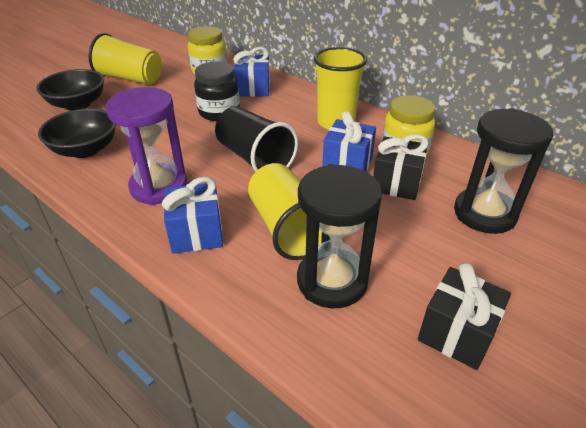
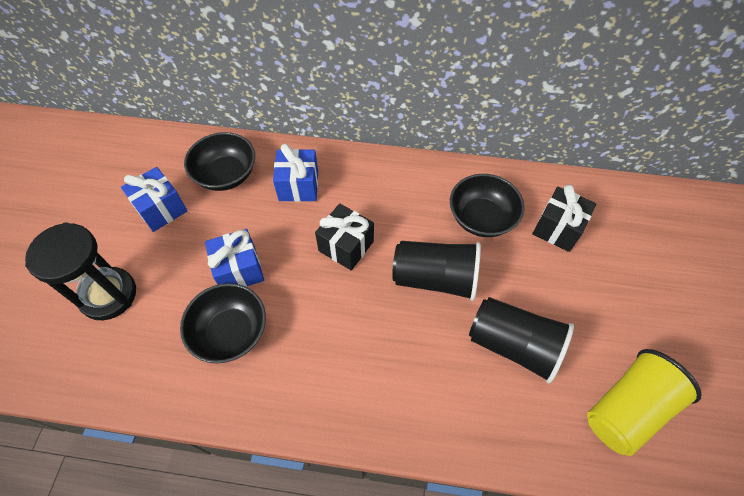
black bowl: 2 -> 3
black cup: 1 -> 2
black hourglass: 2 -> 1
black jar: 1 -> 0
purple hourglass: 1 -> 0
yellow cup: 3 -> 1
yellow jar: 2 -> 0

